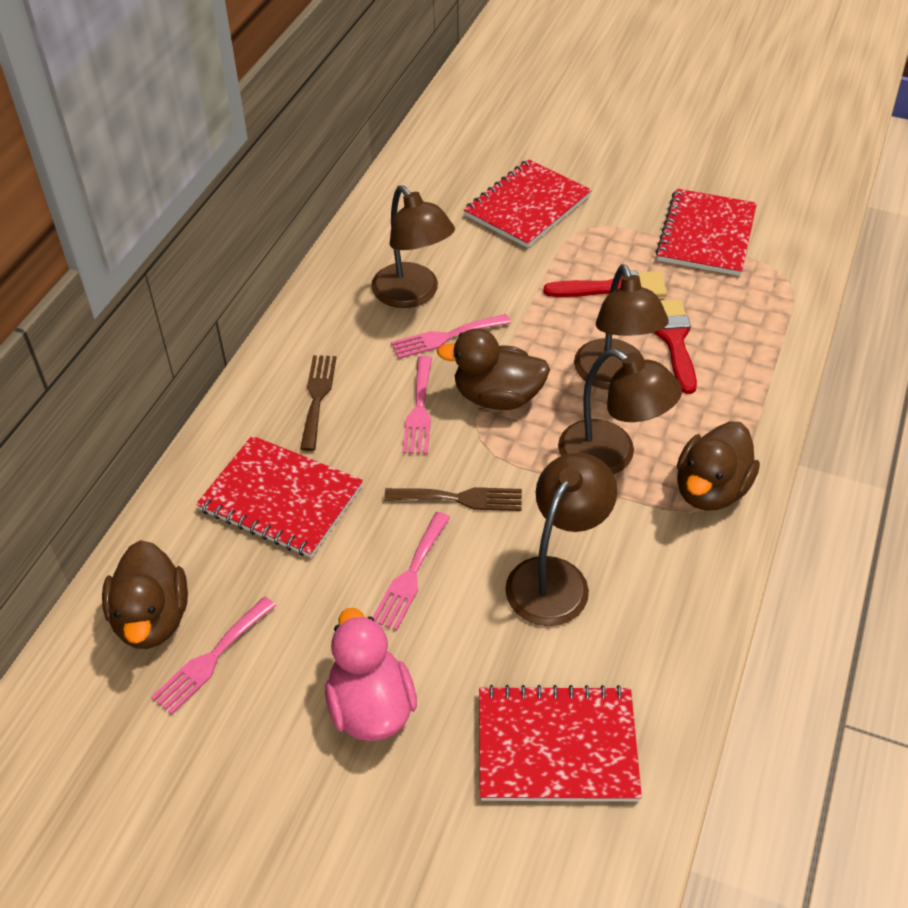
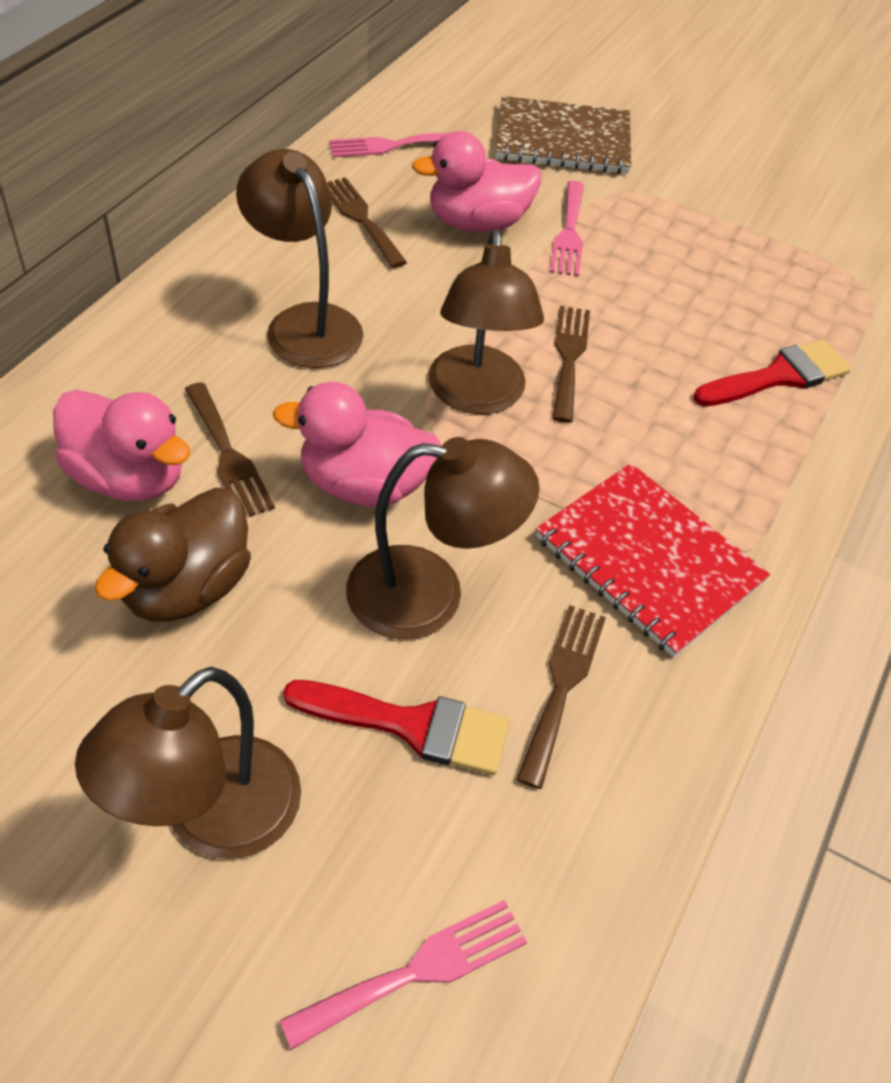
brown duck: 3 -> 1
brown fork: 2 -> 4
brown notebook: 0 -> 1
pink duck: 1 -> 3
pink fork: 4 -> 3
red notebook: 4 -> 1

